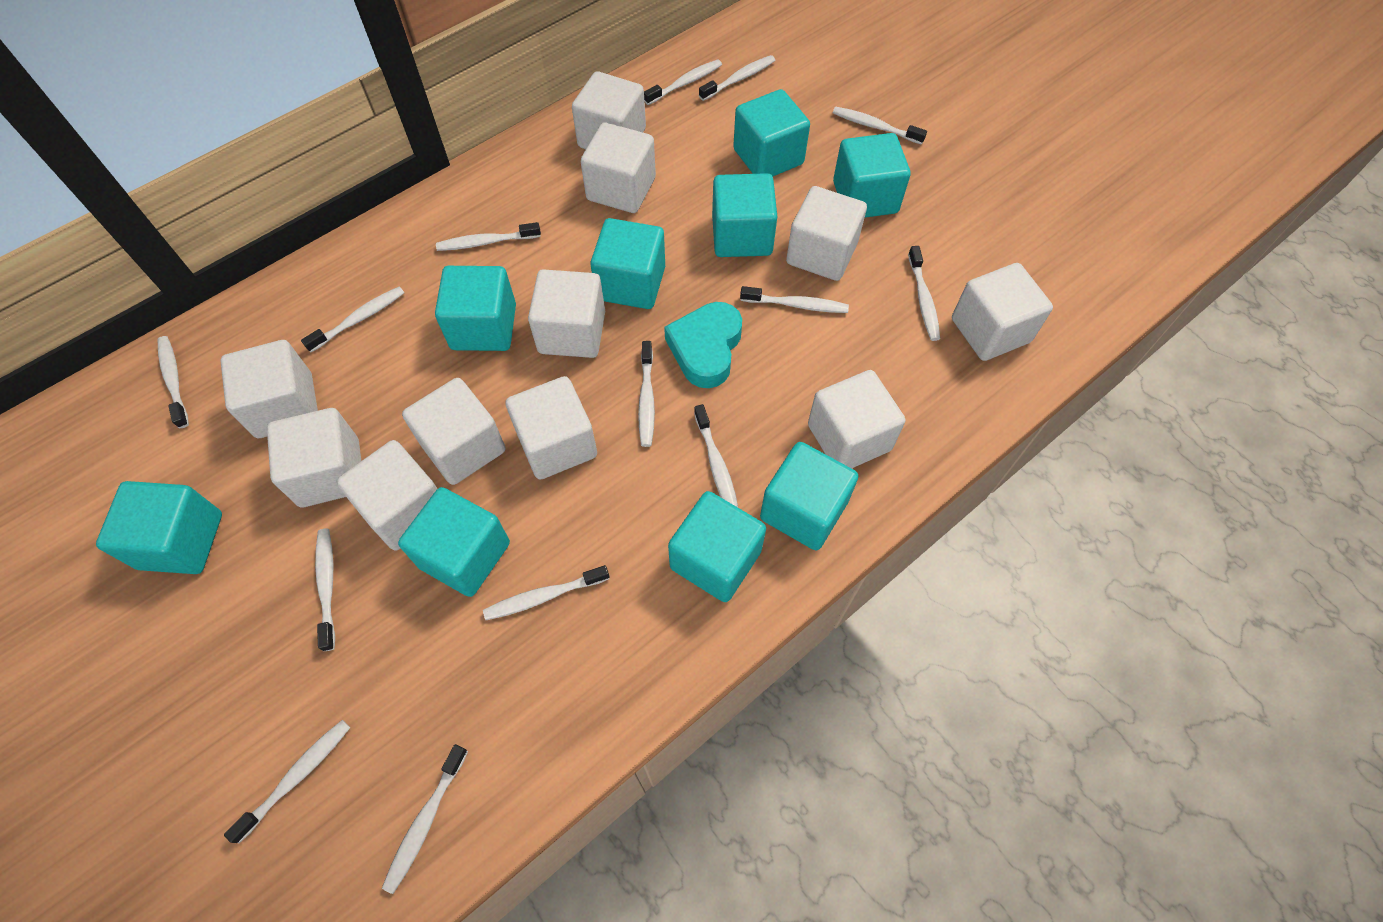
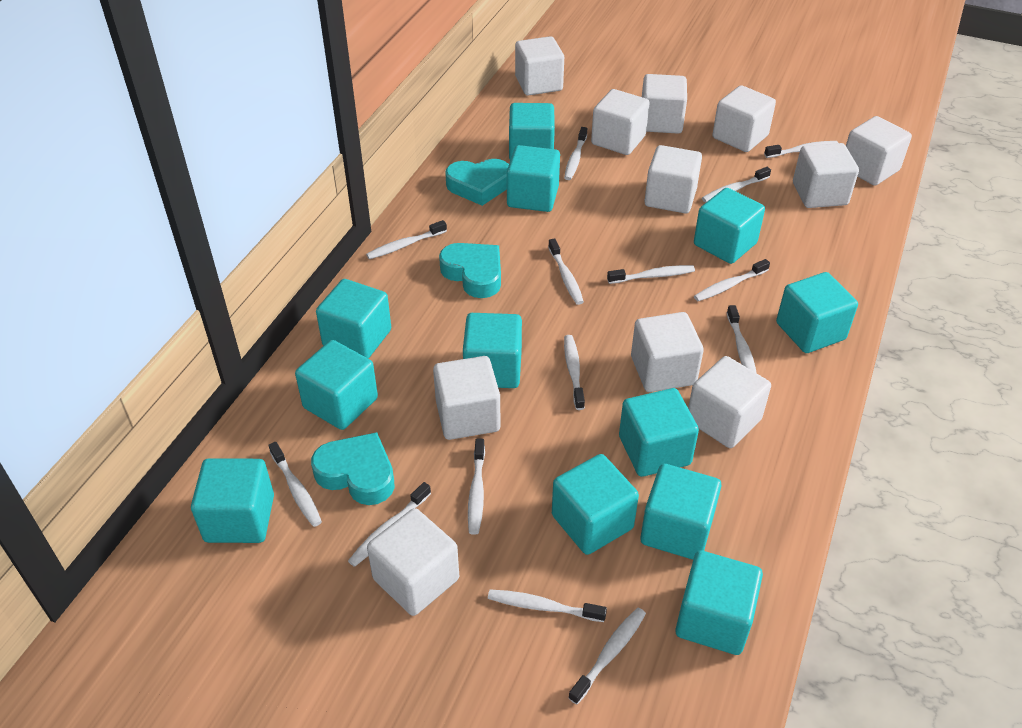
turquoise cube: 9 -> 12
turquoise heart: 1 -> 3

